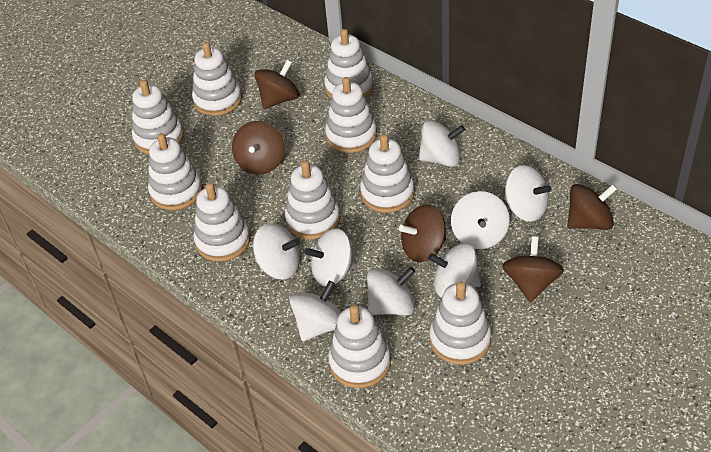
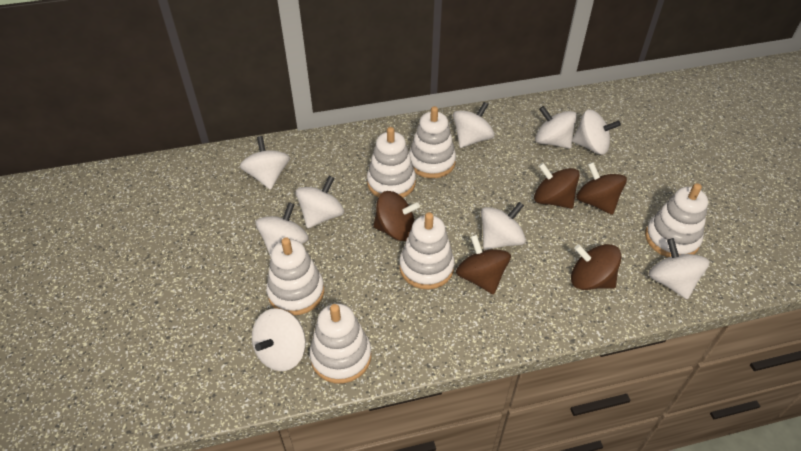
white spinning top: 8 -> 9
white stacking toy: 10 -> 6

